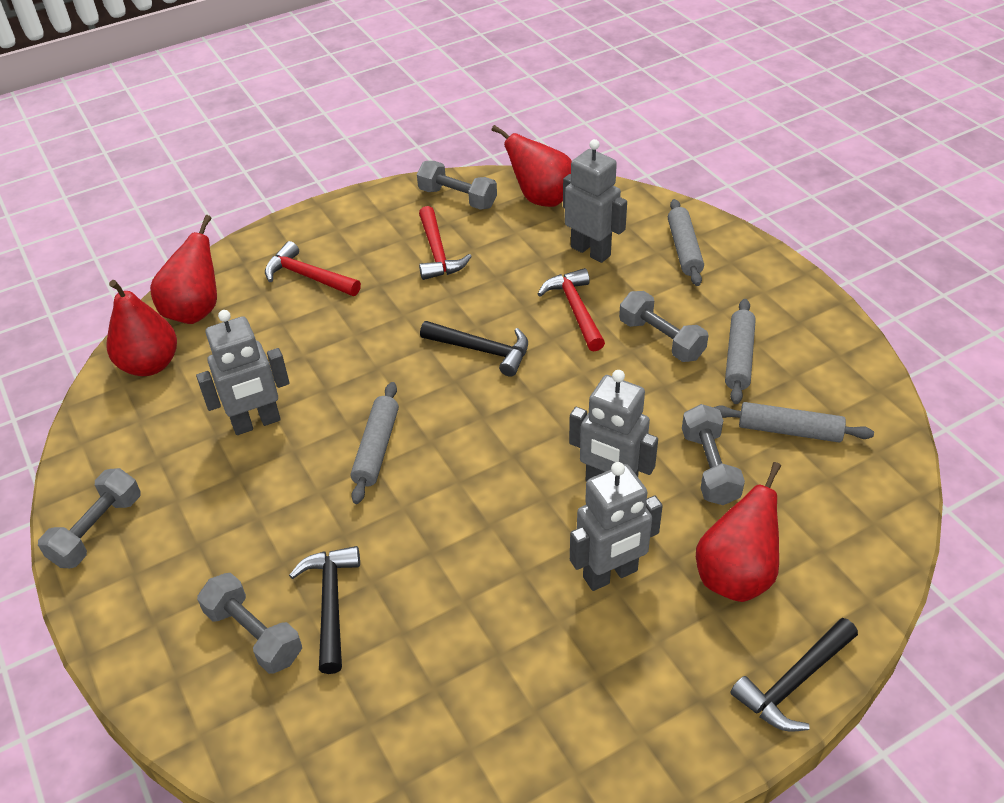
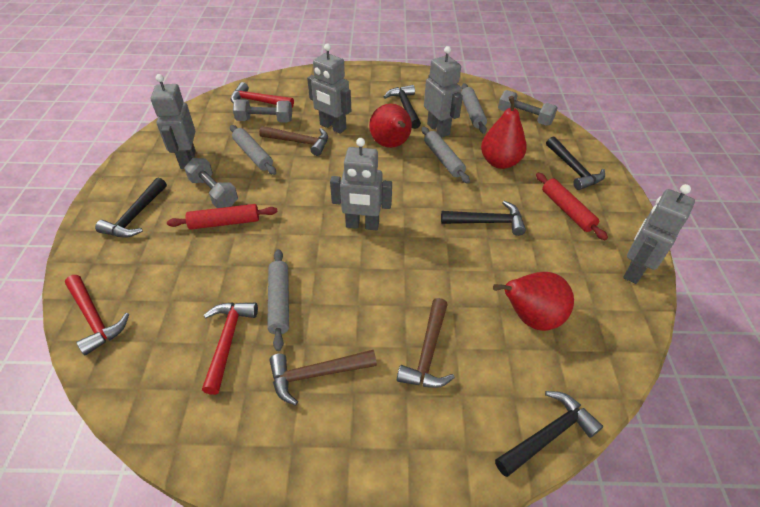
black hammer: 3 -> 5
brown hammer: 0 -> 3
grey dumbbell: 5 -> 3
grey robot: 4 -> 5
red pear: 4 -> 3
red rolling pin: 0 -> 2

